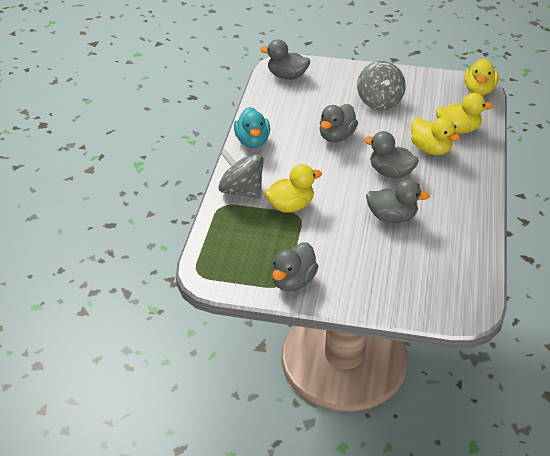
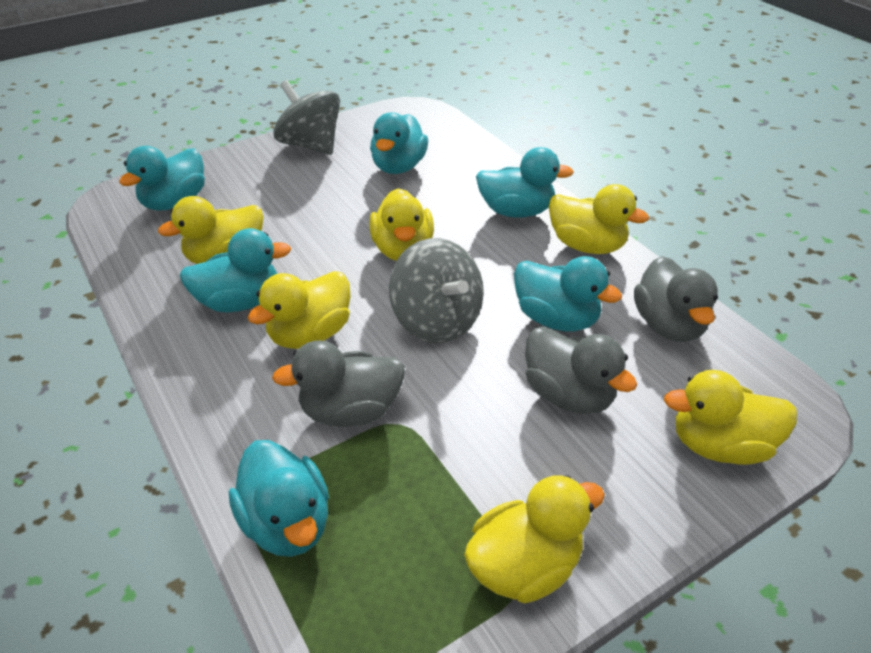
grey duck: 5 -> 3
turquoise duck: 1 -> 6
yellow duck: 4 -> 6

